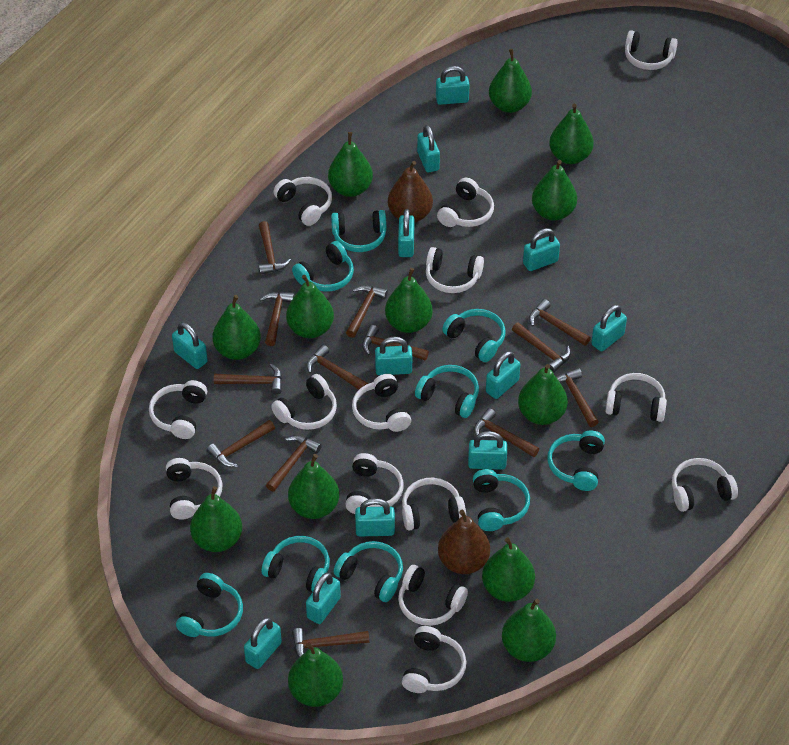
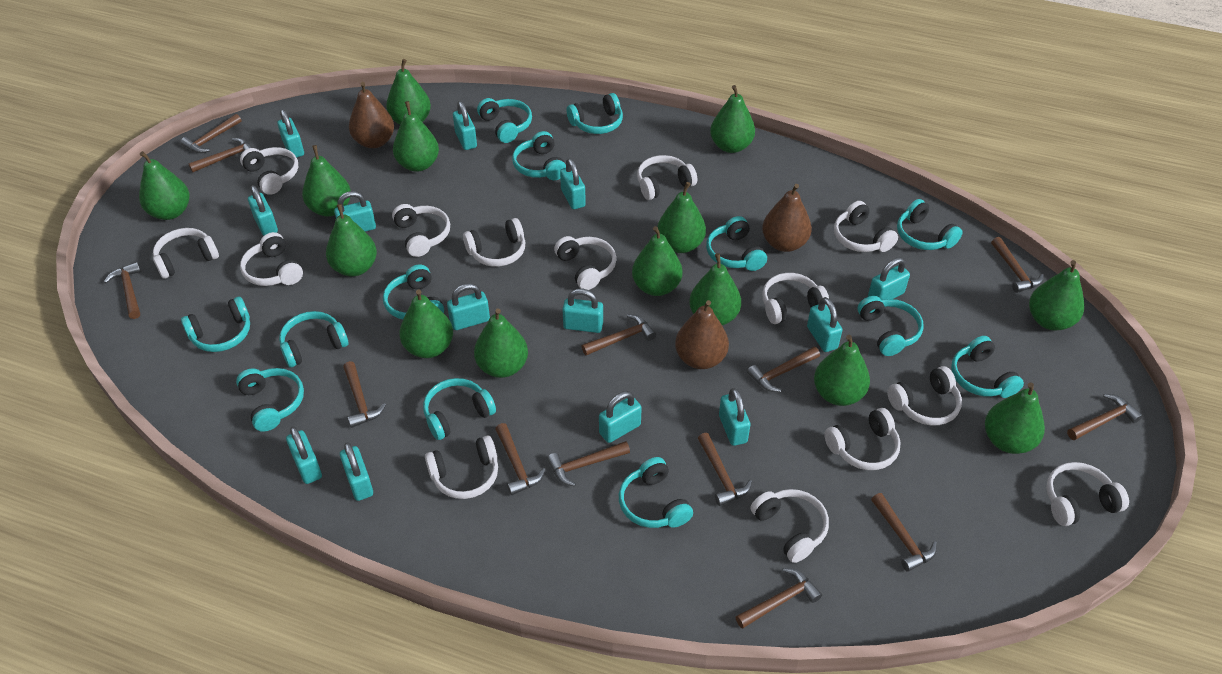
brown pear: 2 -> 3
green pear: 13 -> 14
turquoise headphones: 9 -> 13
turquoise padlock: 12 -> 13

